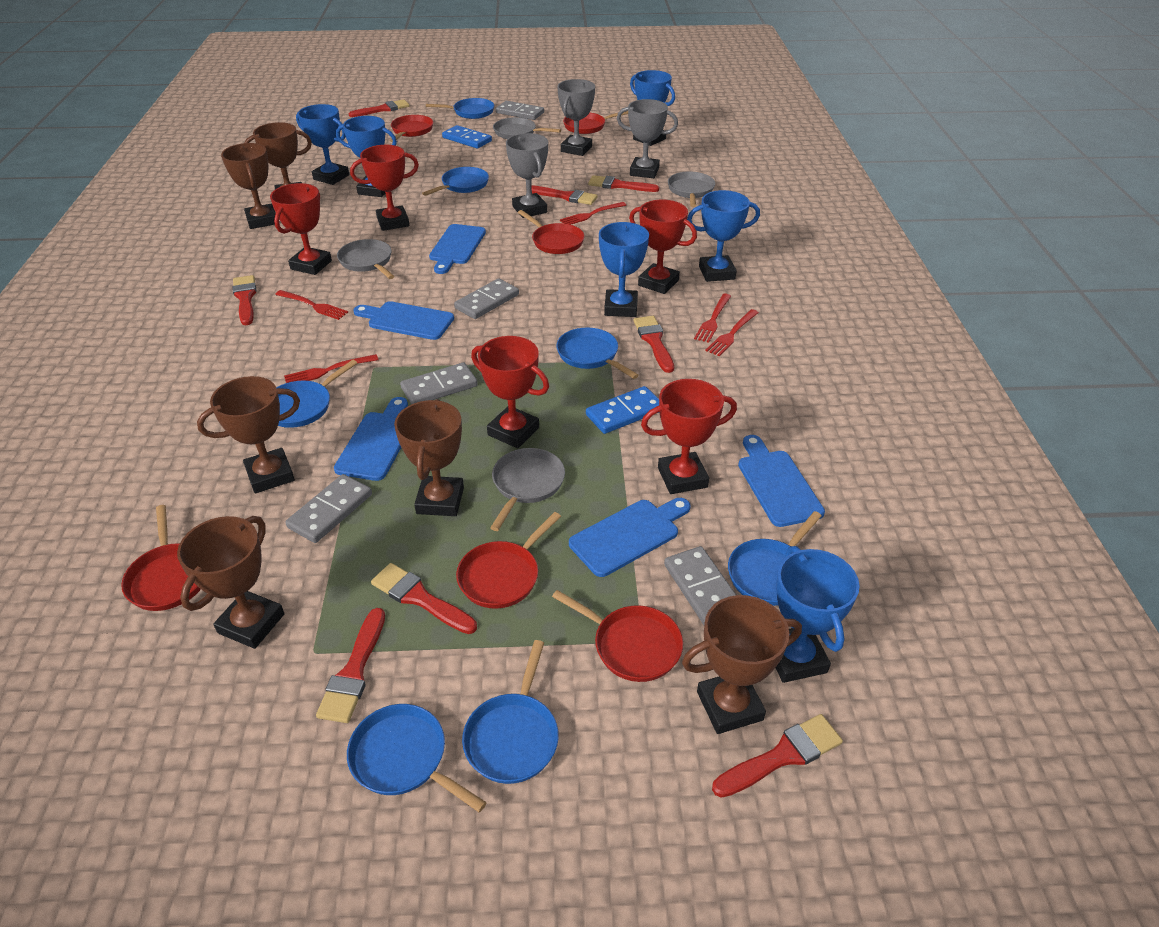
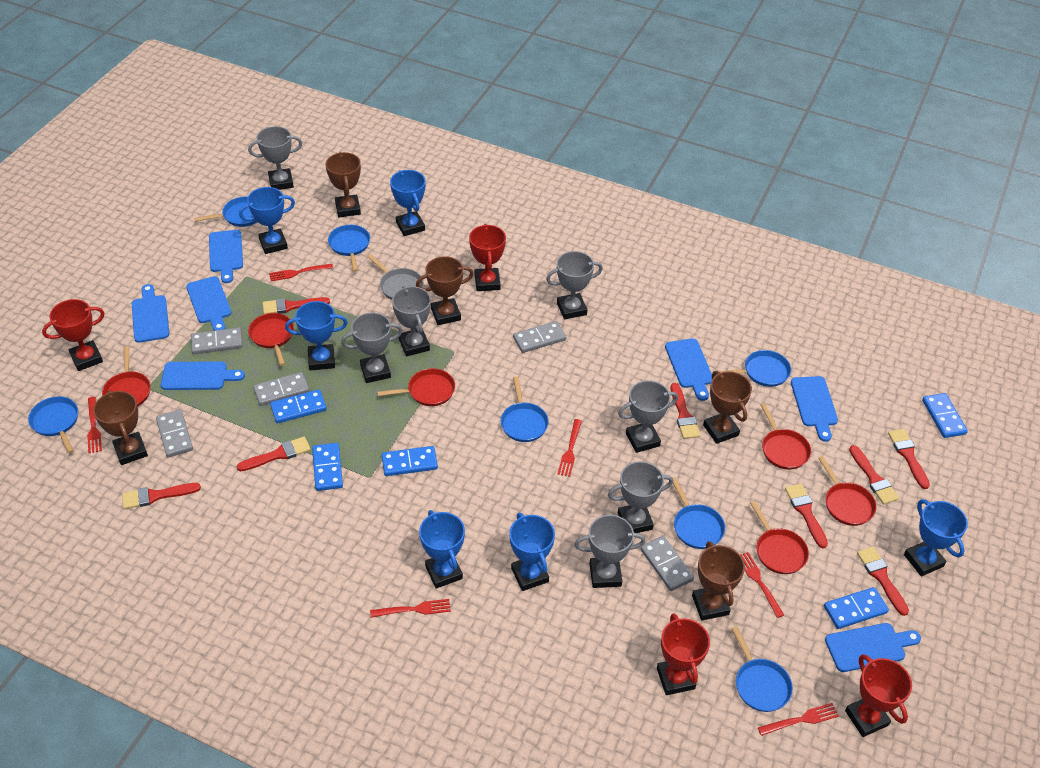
blue cutting board: 5 -> 7
blue domino: 2 -> 5
brown trophy: 6 -> 5
grey pan: 4 -> 1
grey trophy: 3 -> 7
red fork: 5 -> 6
red trophy: 5 -> 4

